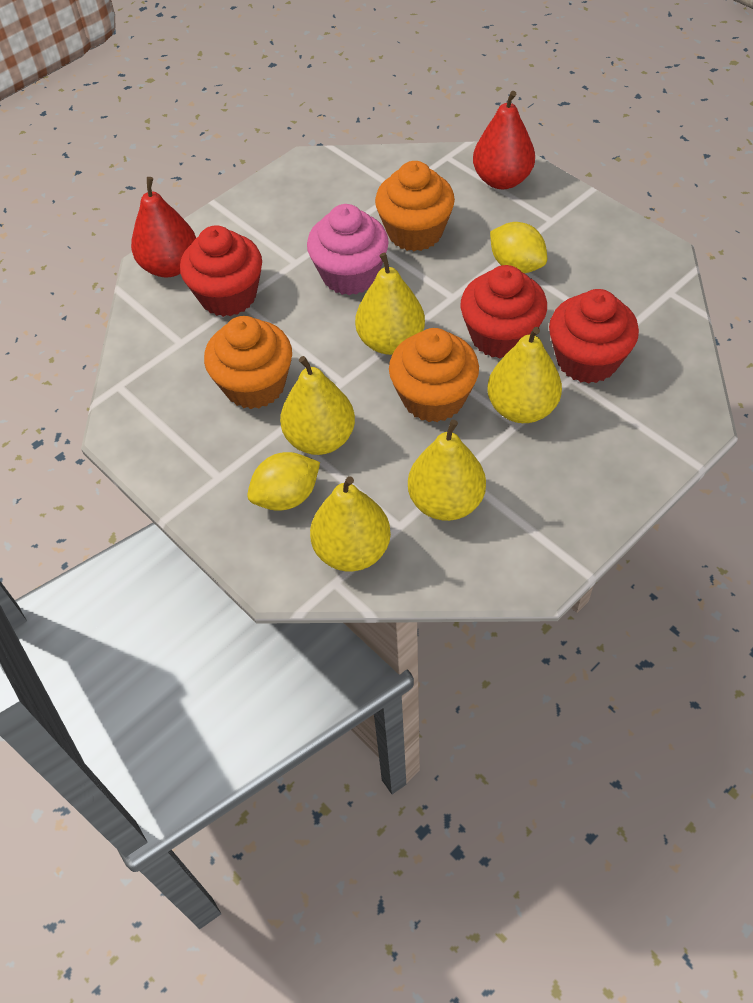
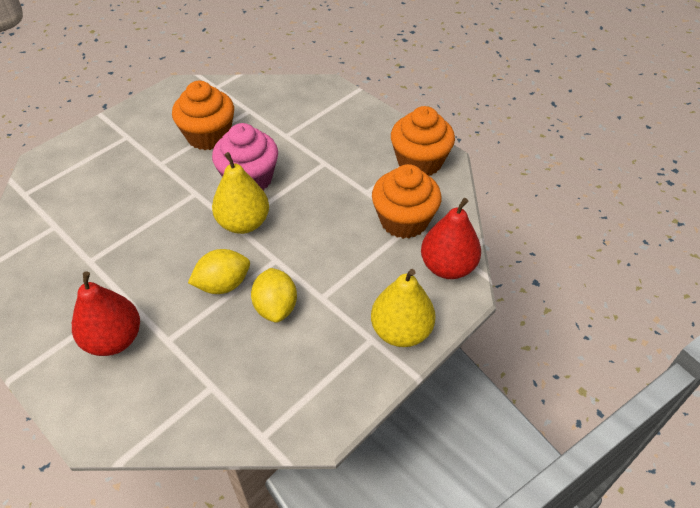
red cupcake: 3 -> 0
yellow pear: 5 -> 2

